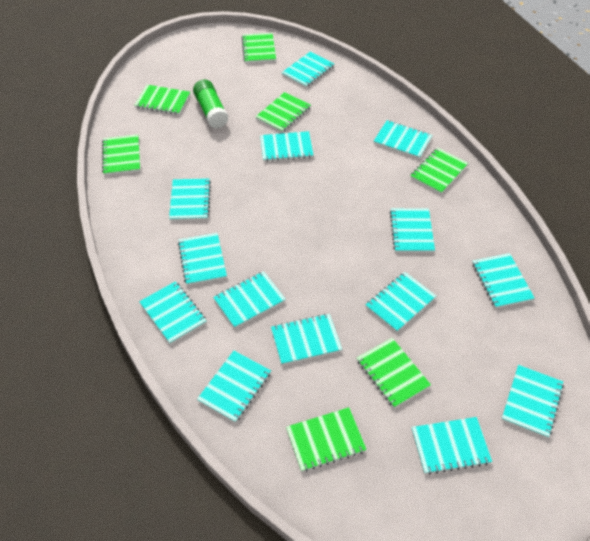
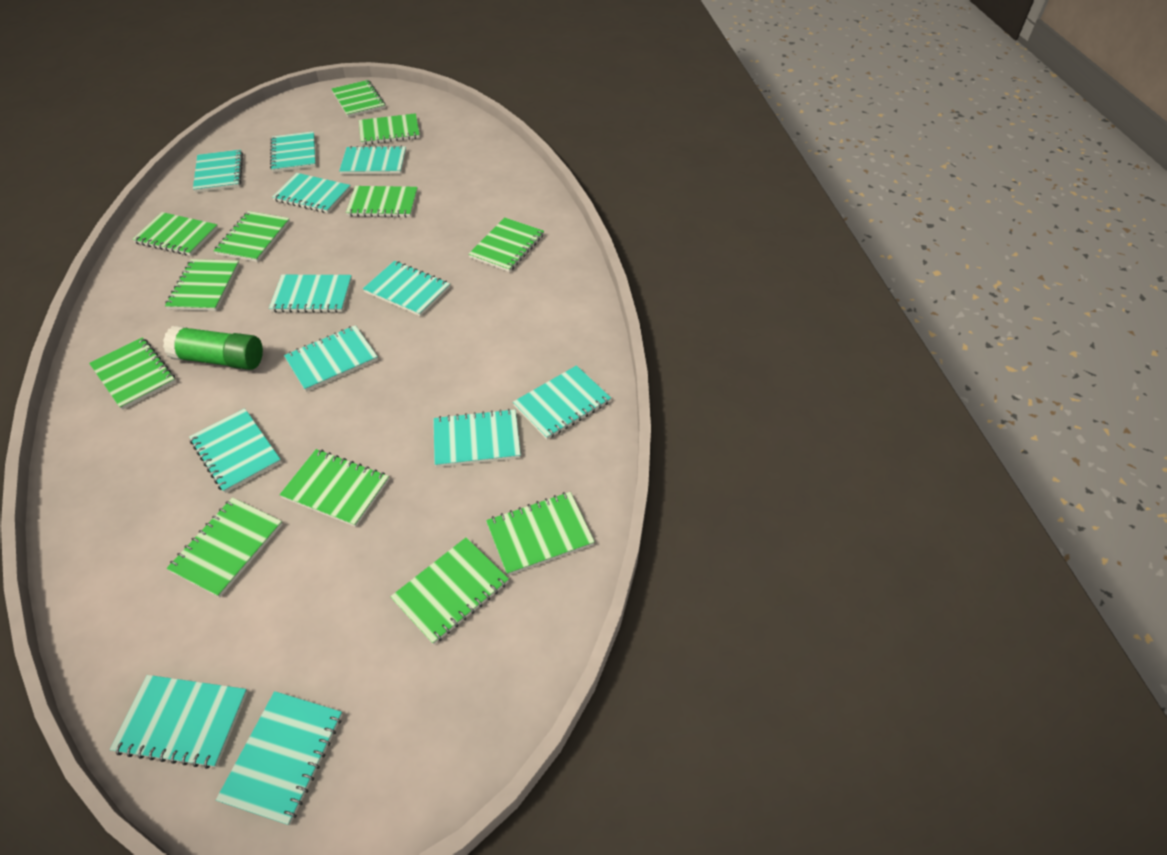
green notebook: 7 -> 12
turquoise notebook: 14 -> 12

